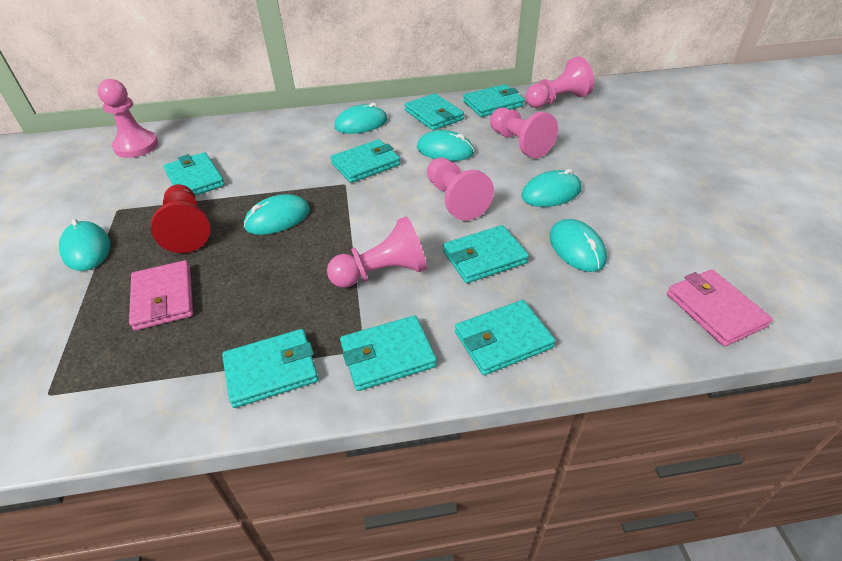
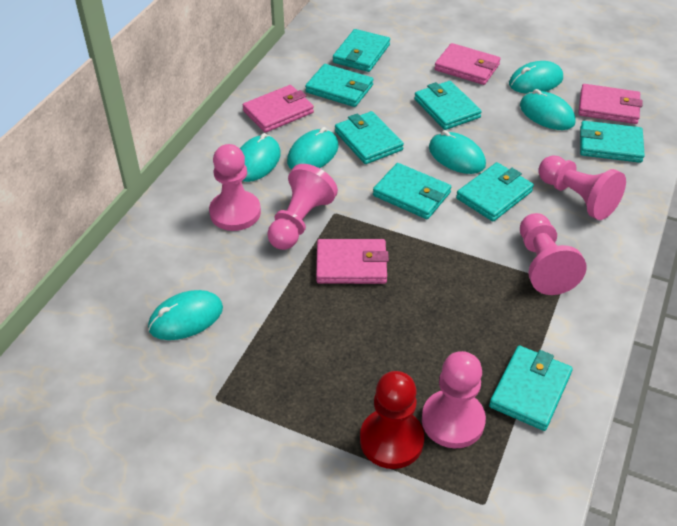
pink wallet: 2 -> 4

